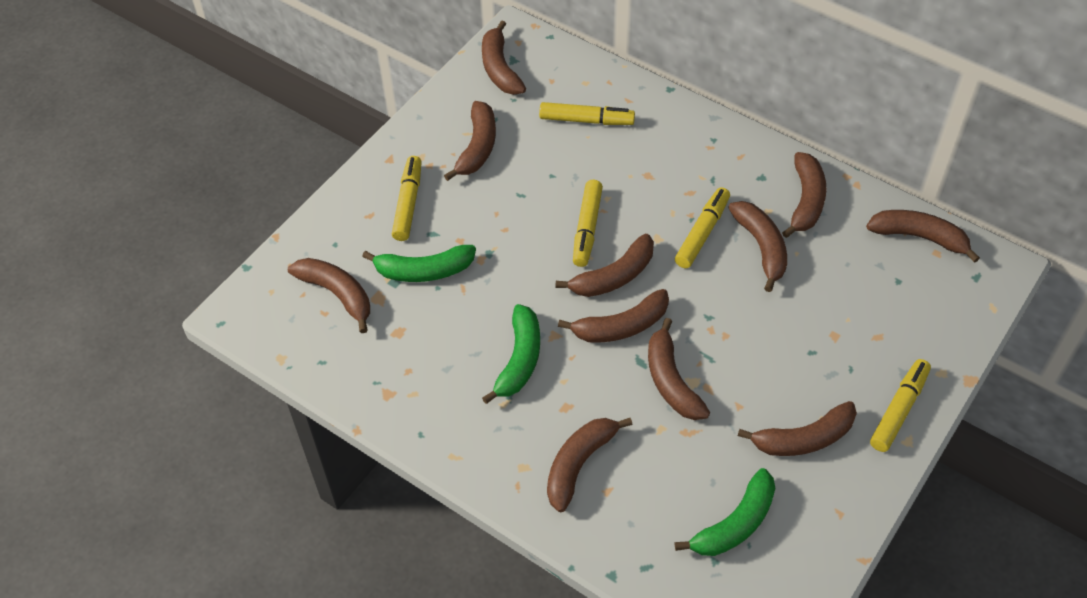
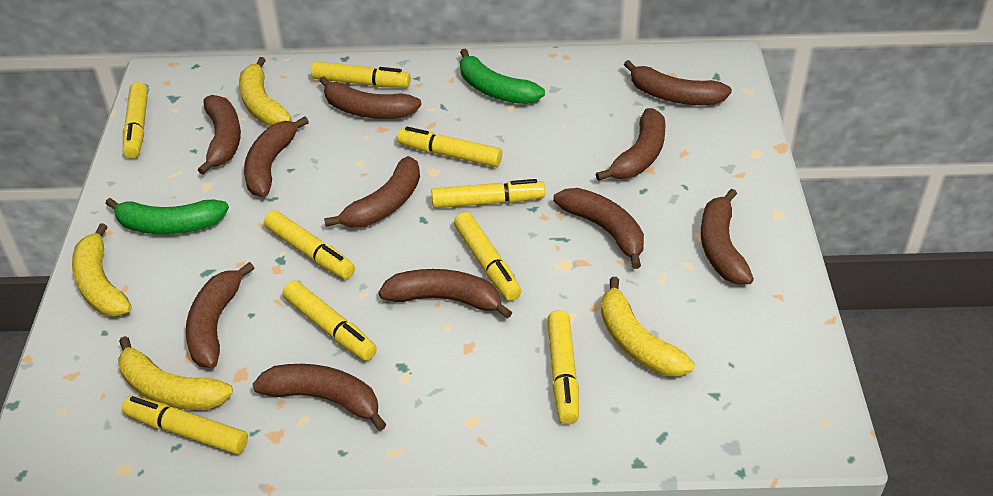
green banana: 3 -> 2
yellow banana: 0 -> 4
yellow marker: 5 -> 9

